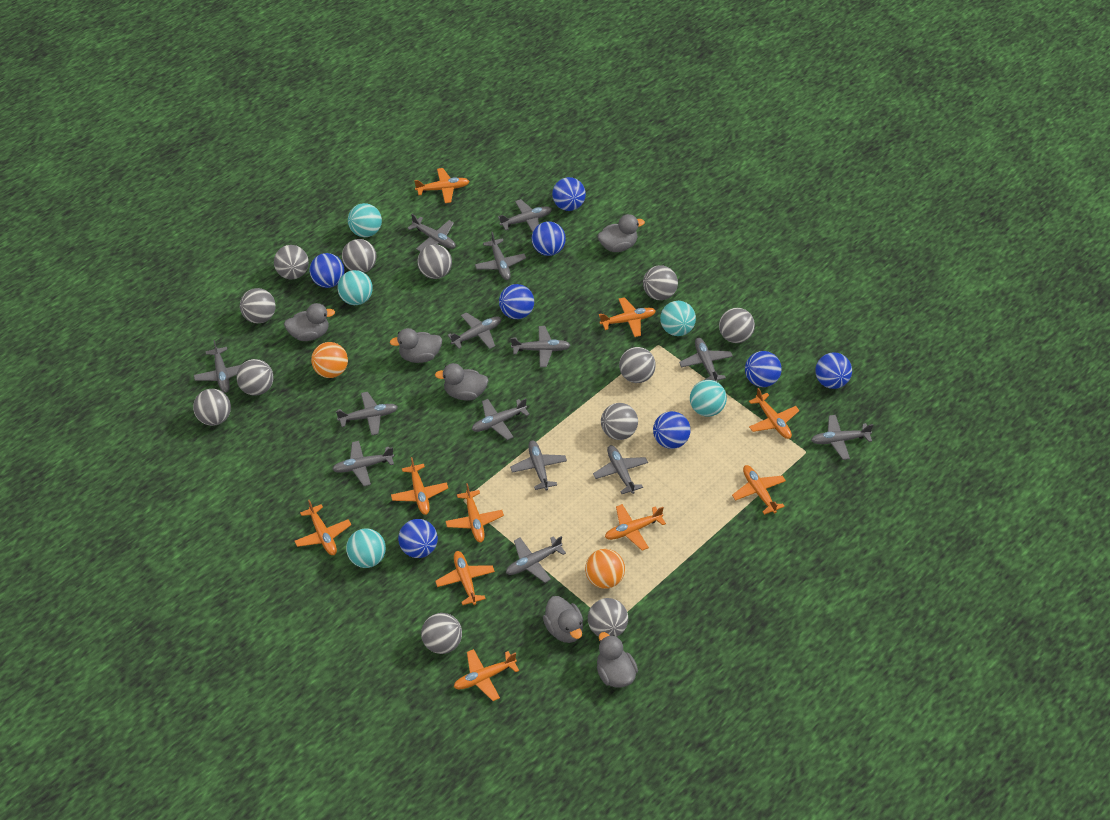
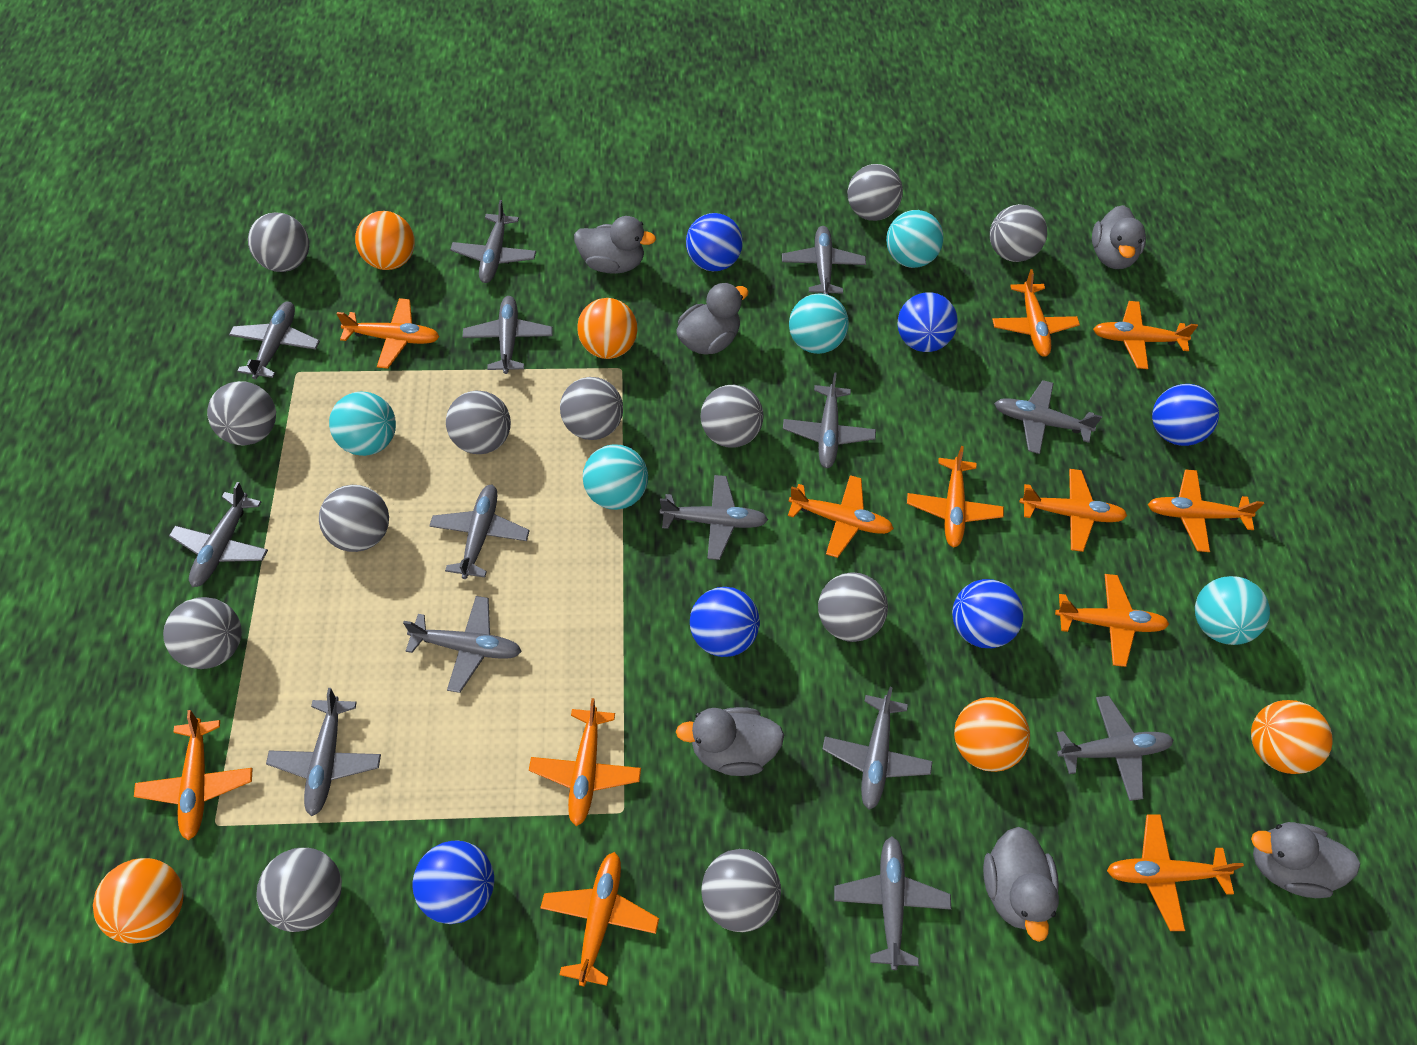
blue ball: 8 -> 6
orange ball: 2 -> 5
orange plane: 10 -> 12

